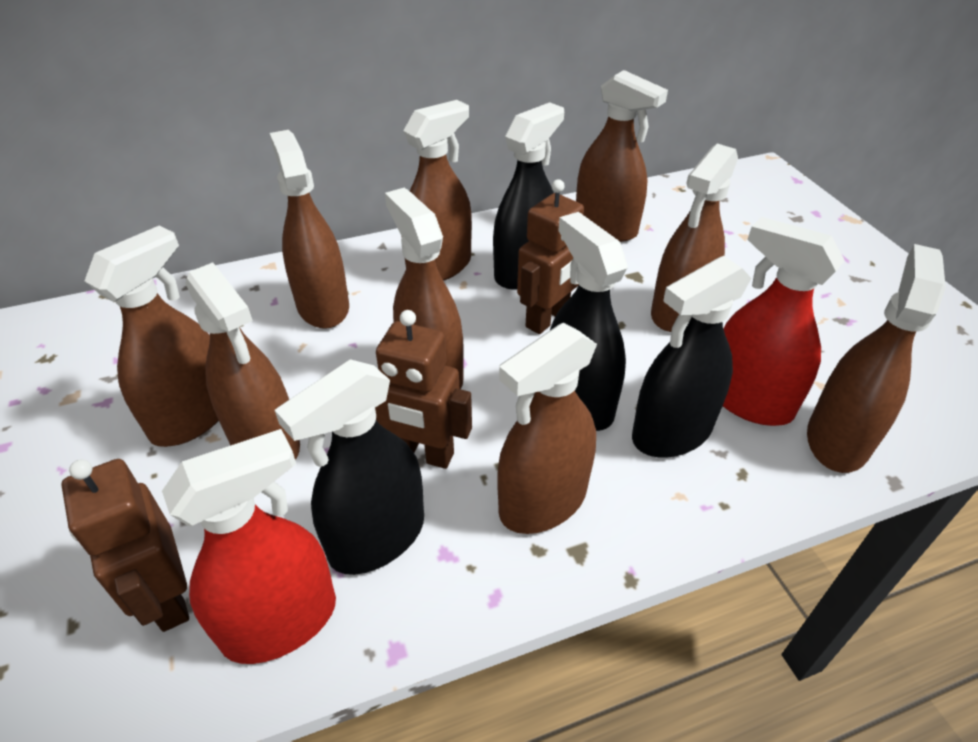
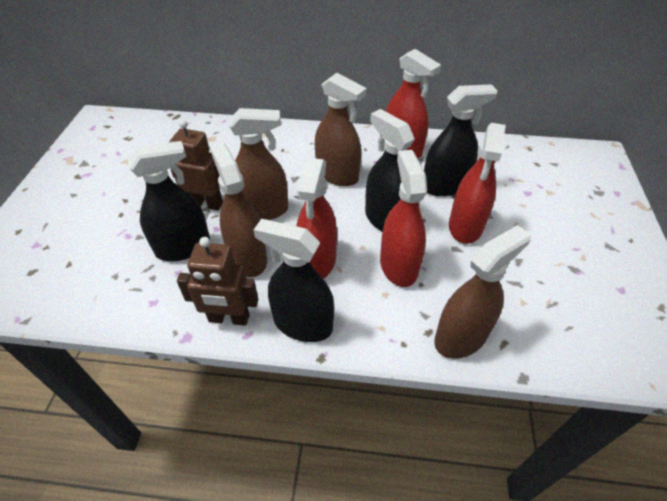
brown robot: 3 -> 2
brown spray bottle: 9 -> 4
red spray bottle: 2 -> 4

